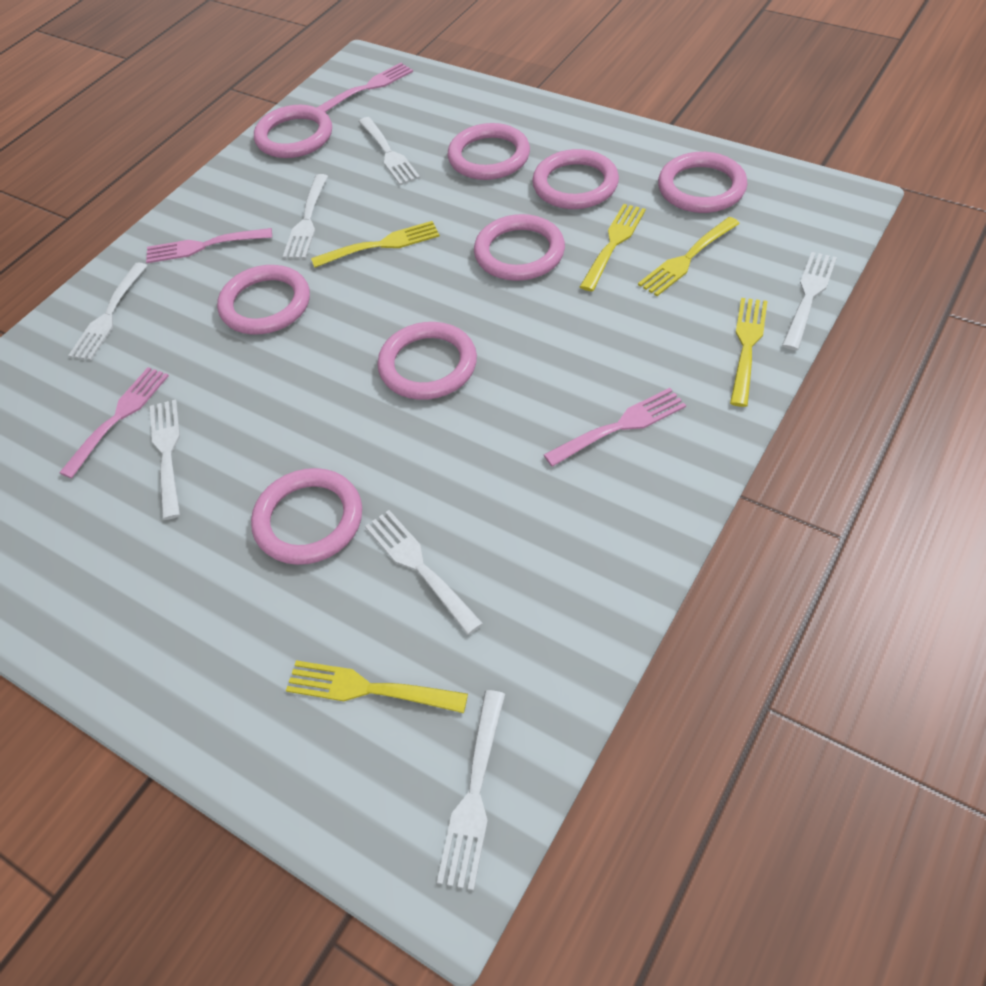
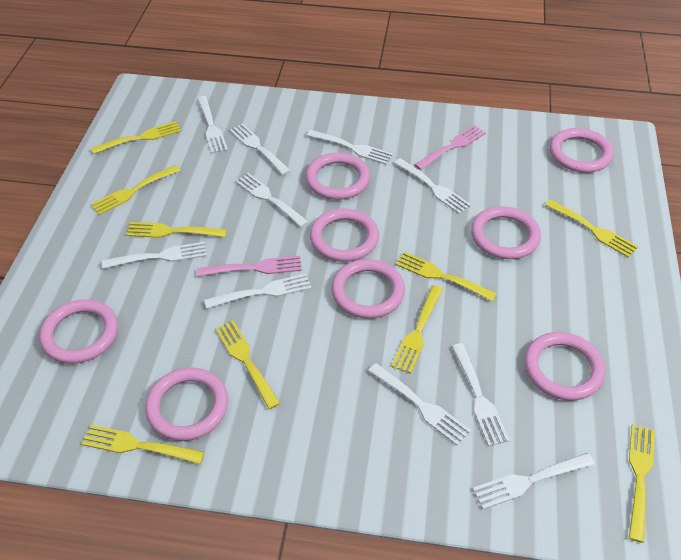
pink fork: 4 -> 2
white fork: 7 -> 10
yellow fork: 5 -> 9

